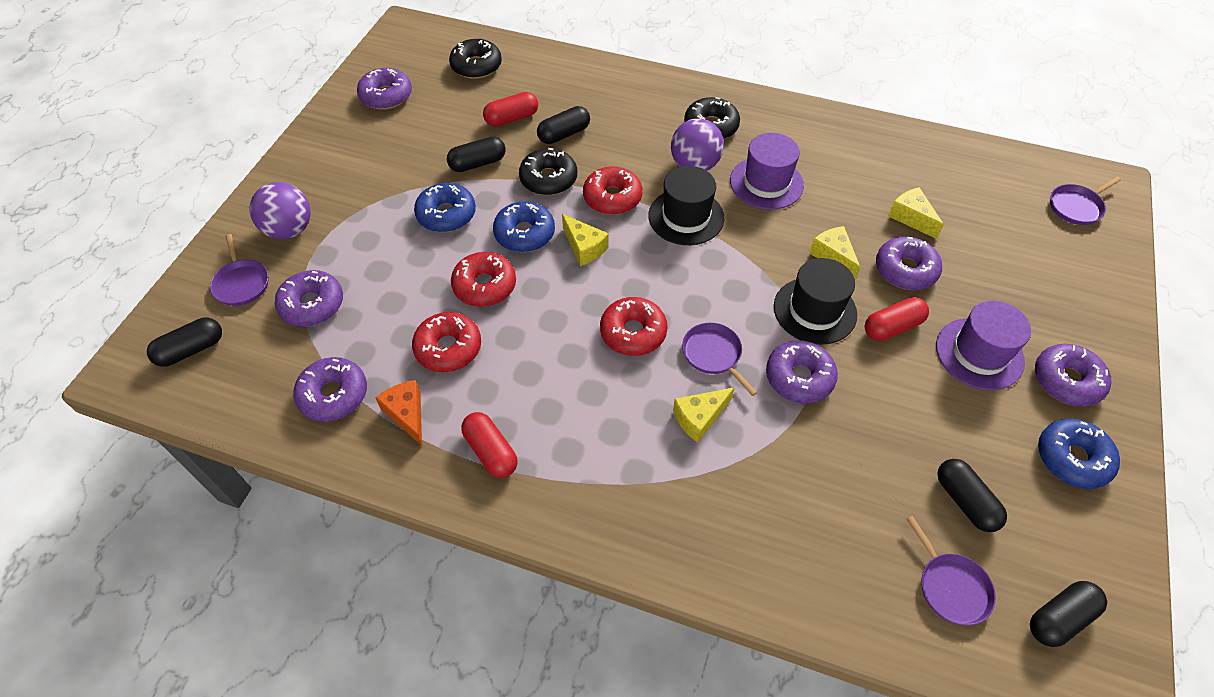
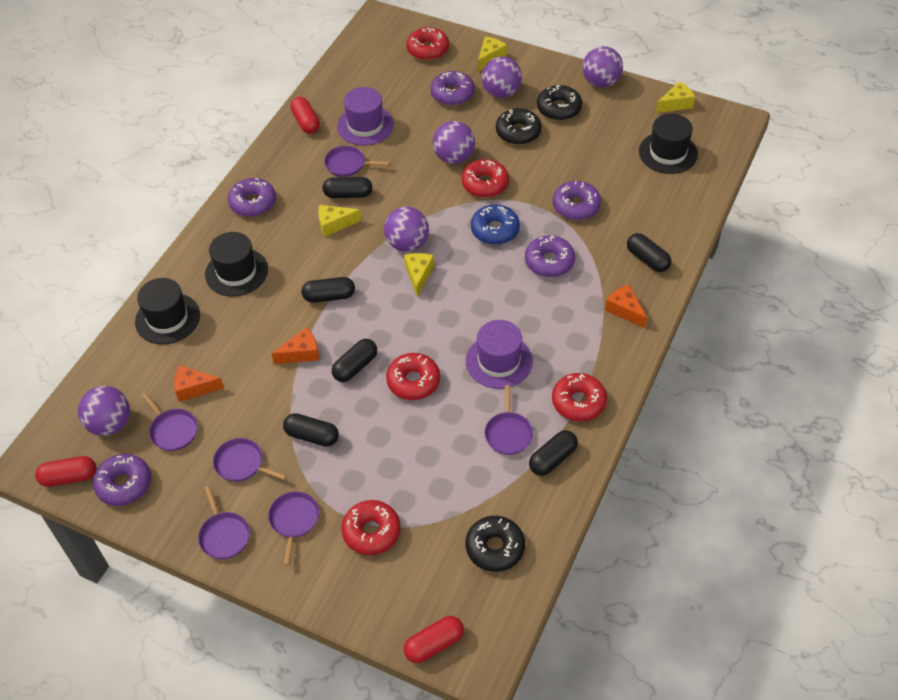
black capsule: 5 -> 6
black hat: 2 -> 3
blue donut: 3 -> 1
orange cheese: 1 -> 3
purple ball: 2 -> 5
purple donut: 6 -> 5
purple pan: 4 -> 6
red donut: 4 -> 5

